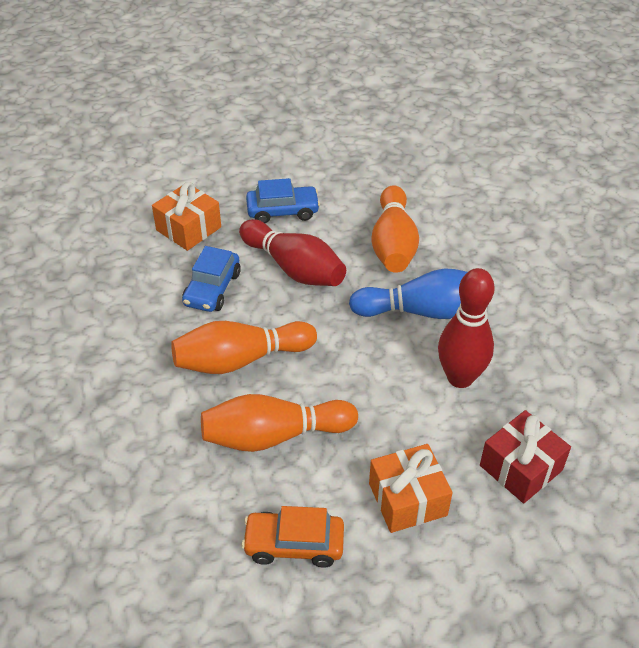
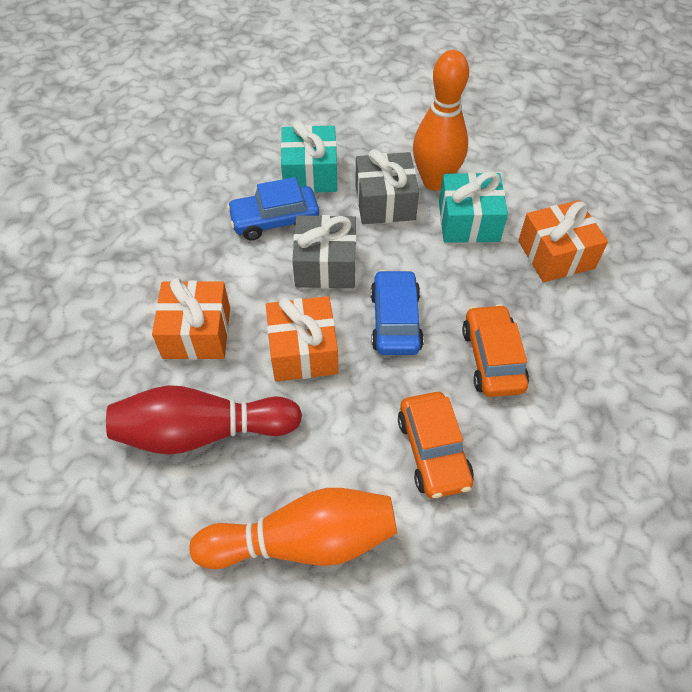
blue bowling pin: 1 -> 0
grey gift: 0 -> 2
orange bowling pin: 3 -> 2
orange car: 1 -> 2
orange gift: 2 -> 3
red bowling pin: 2 -> 1
red gift: 1 -> 0
turquoise gift: 0 -> 2

